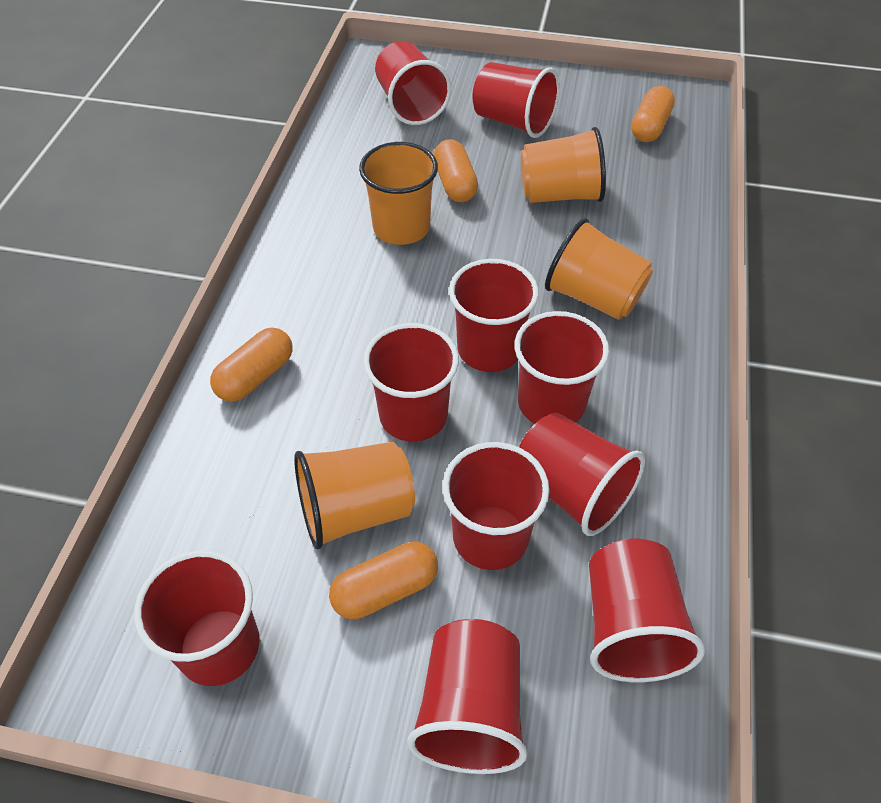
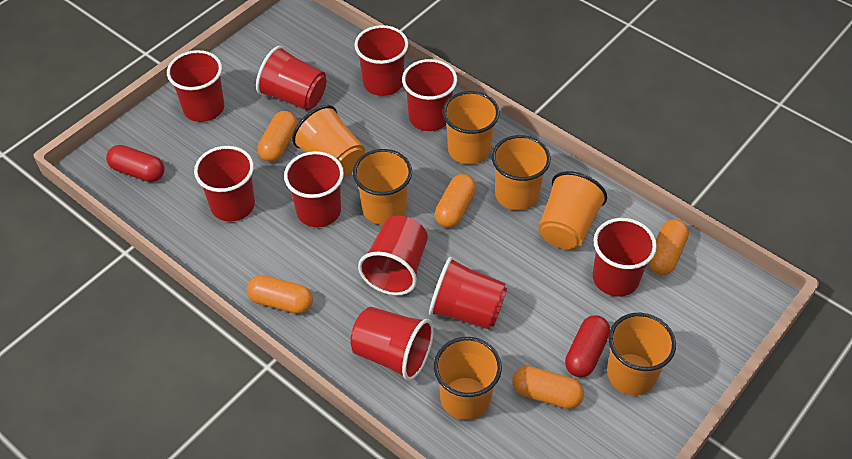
orange capsule: 4 -> 5
orange cup: 4 -> 7
red capsule: 0 -> 2

